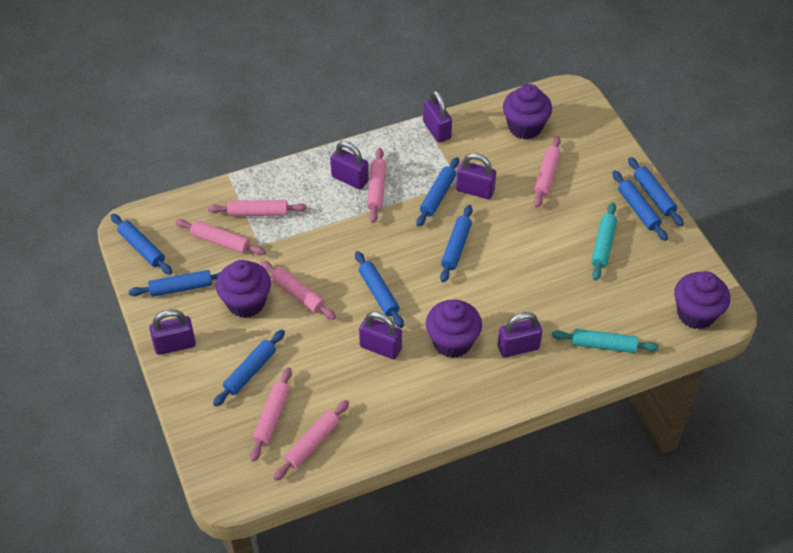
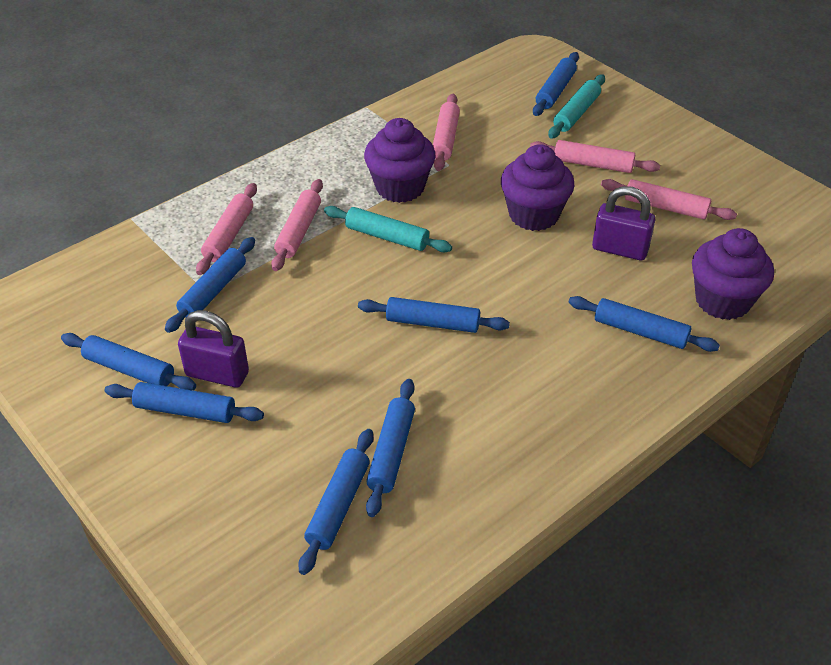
pink rolling pin: 7 -> 5
purple cupcake: 4 -> 3
purple padlock: 6 -> 2

